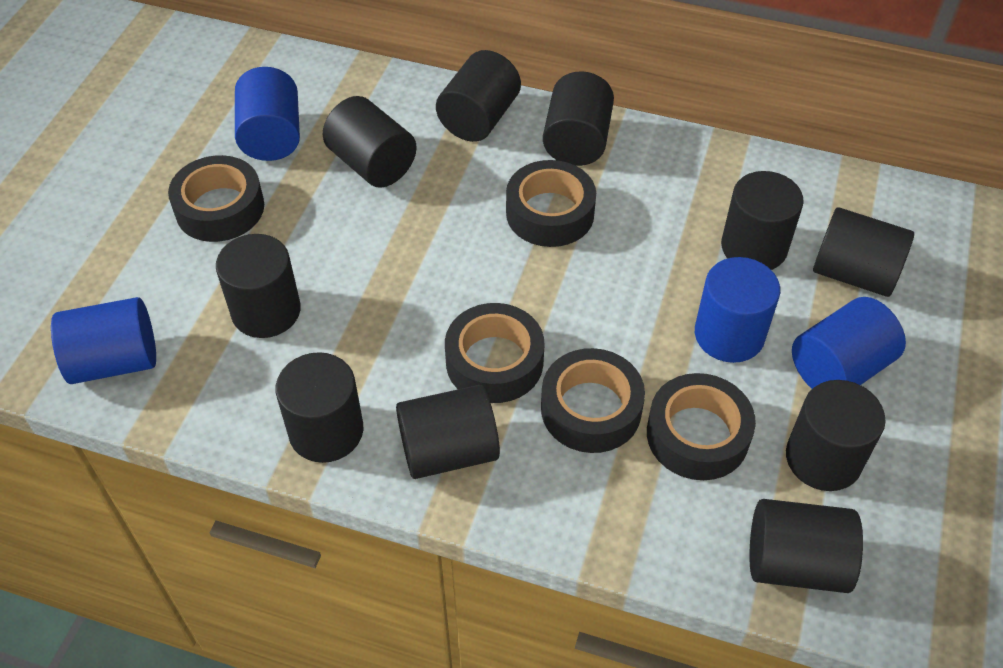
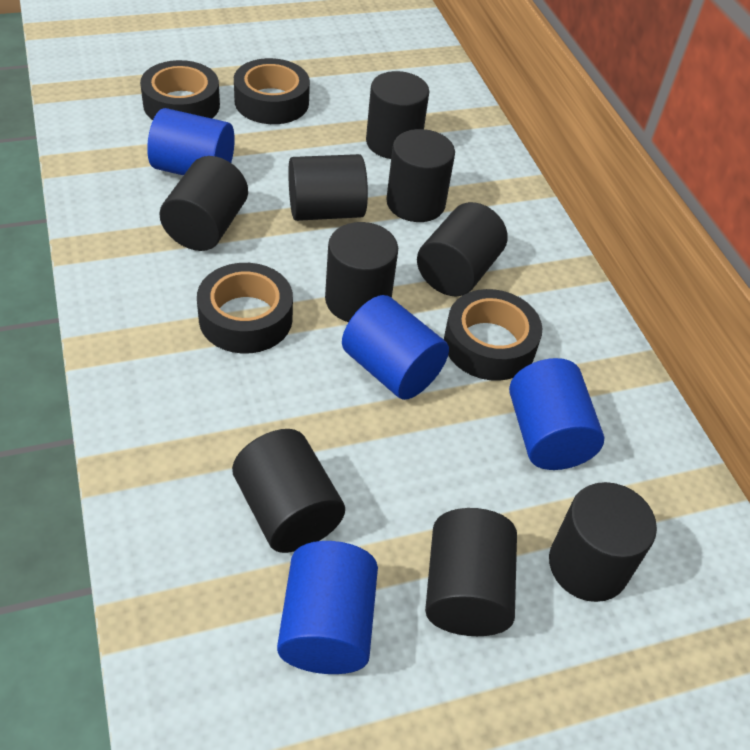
black cylinder: 10 -> 9
black tape: 5 -> 4

